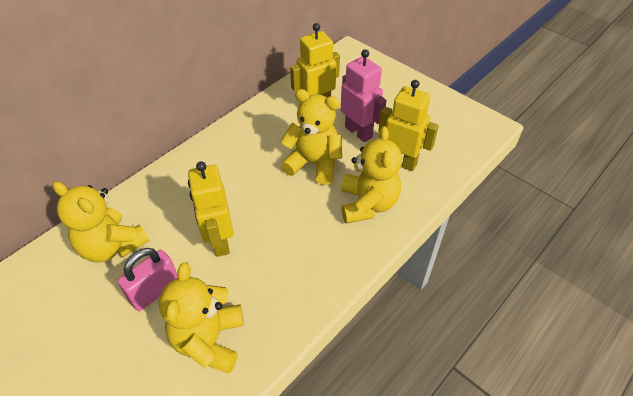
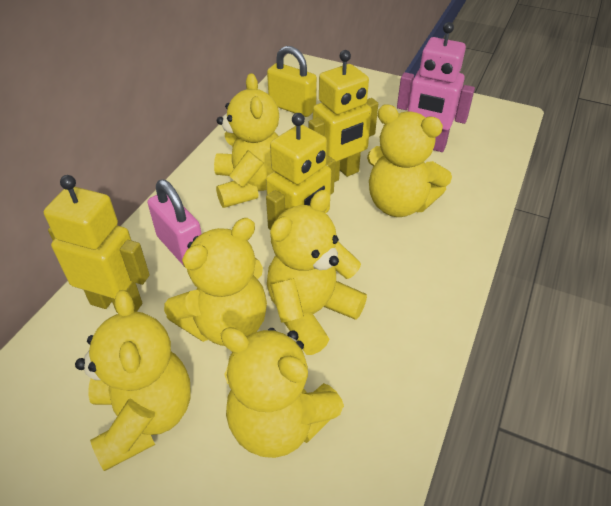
yellow padlock: 0 -> 1
yellow teddy bear: 4 -> 6

